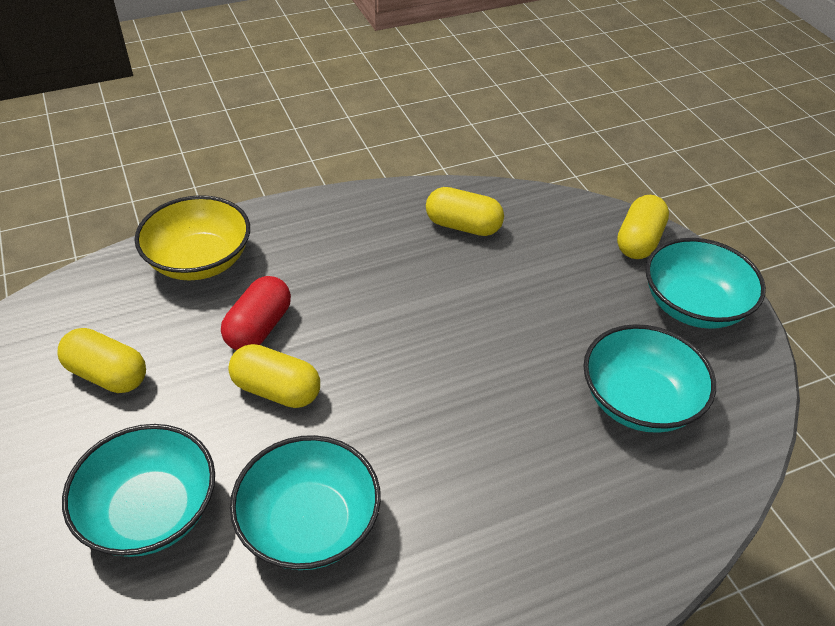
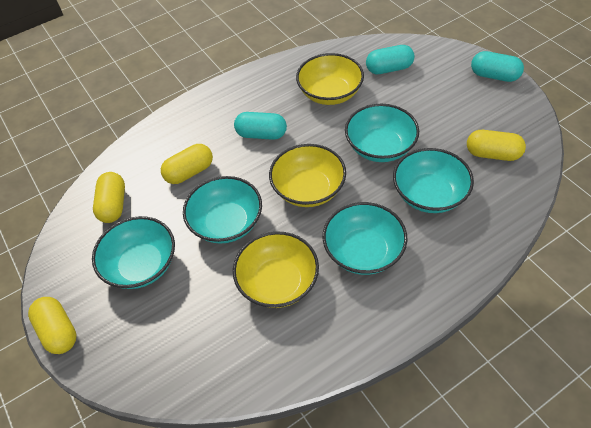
red capsule: 1 -> 0
turquoise bowl: 4 -> 5
turquoise capsule: 0 -> 3
yellow bowl: 1 -> 3

